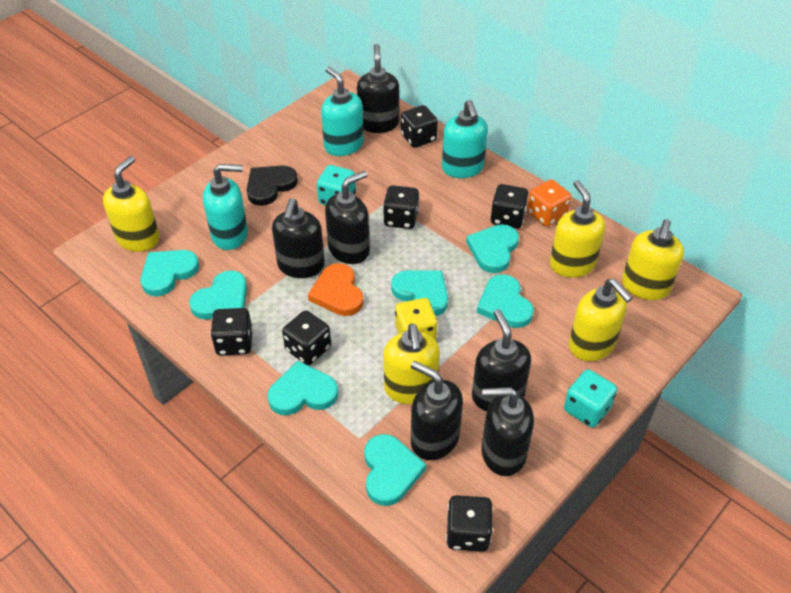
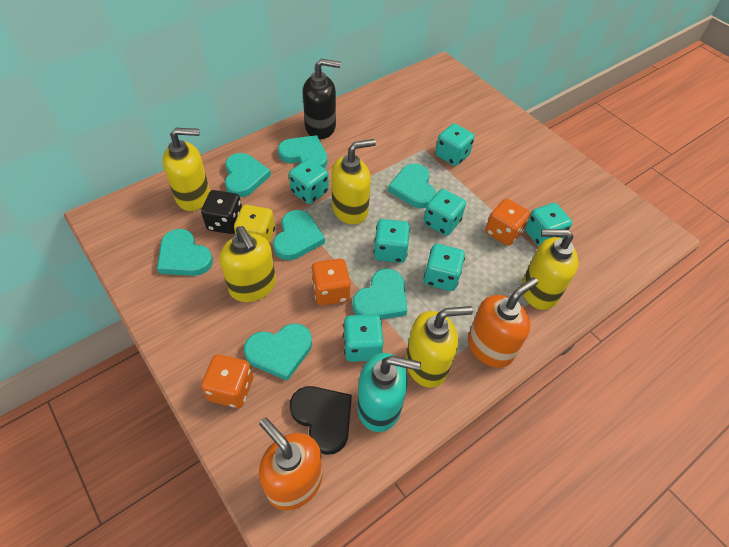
black dice: 6 -> 1
black soap dispenser: 6 -> 1
orange dice: 1 -> 3
orange heart: 1 -> 0
orange soap dispenser: 0 -> 2
turquoise dice: 2 -> 7
turquoise soap dispenser: 3 -> 1

